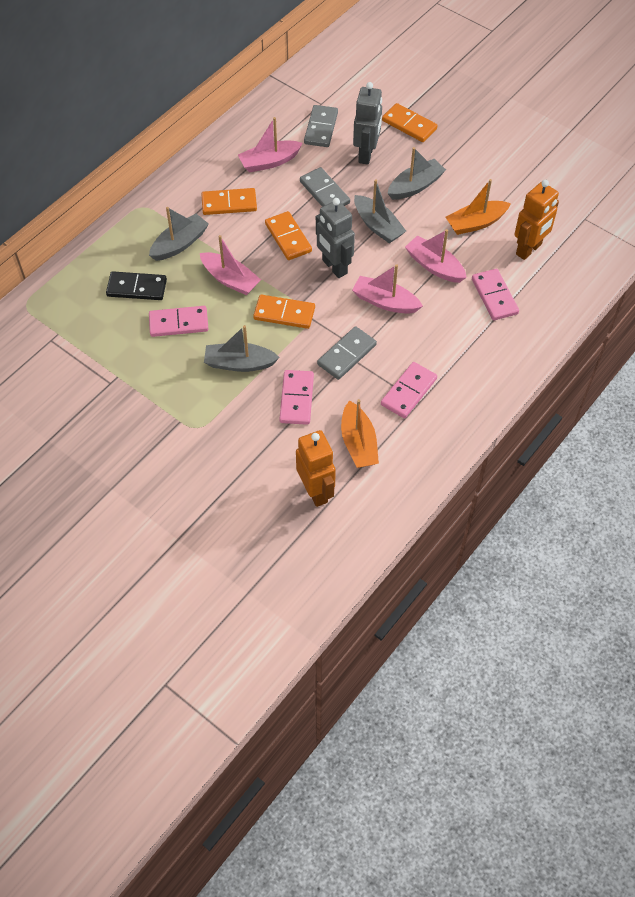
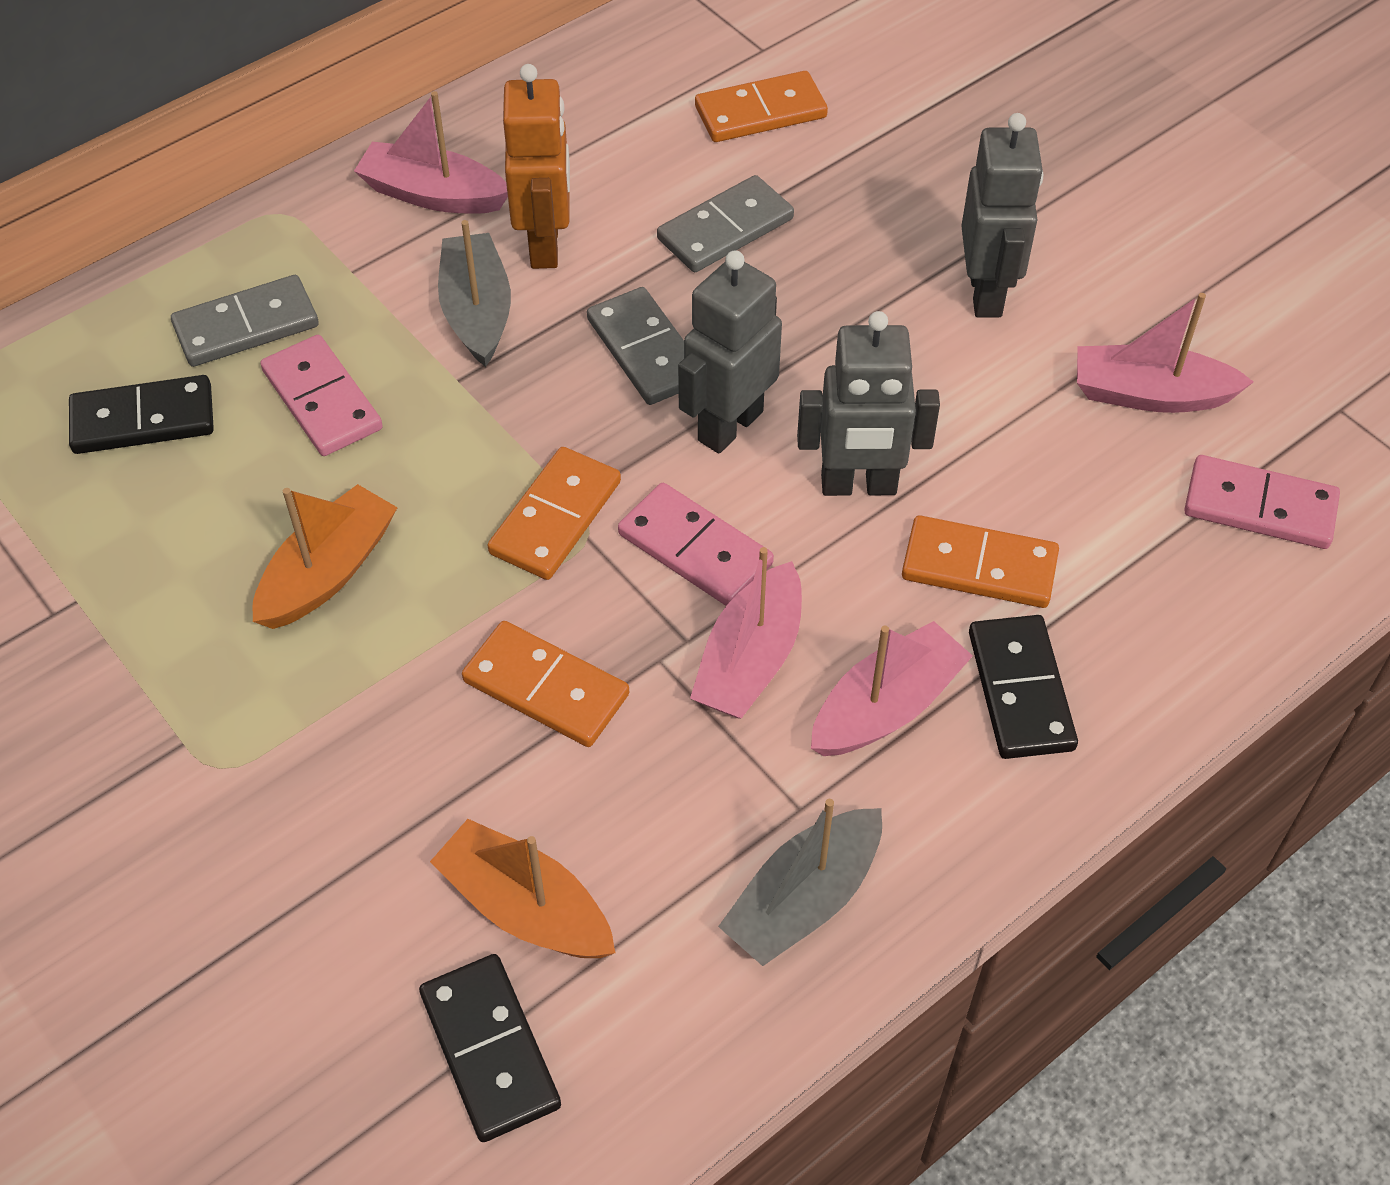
black domino: 1 -> 3
grey boat: 4 -> 2
grey robot: 2 -> 3
orange robot: 2 -> 1
pink domino: 4 -> 3

